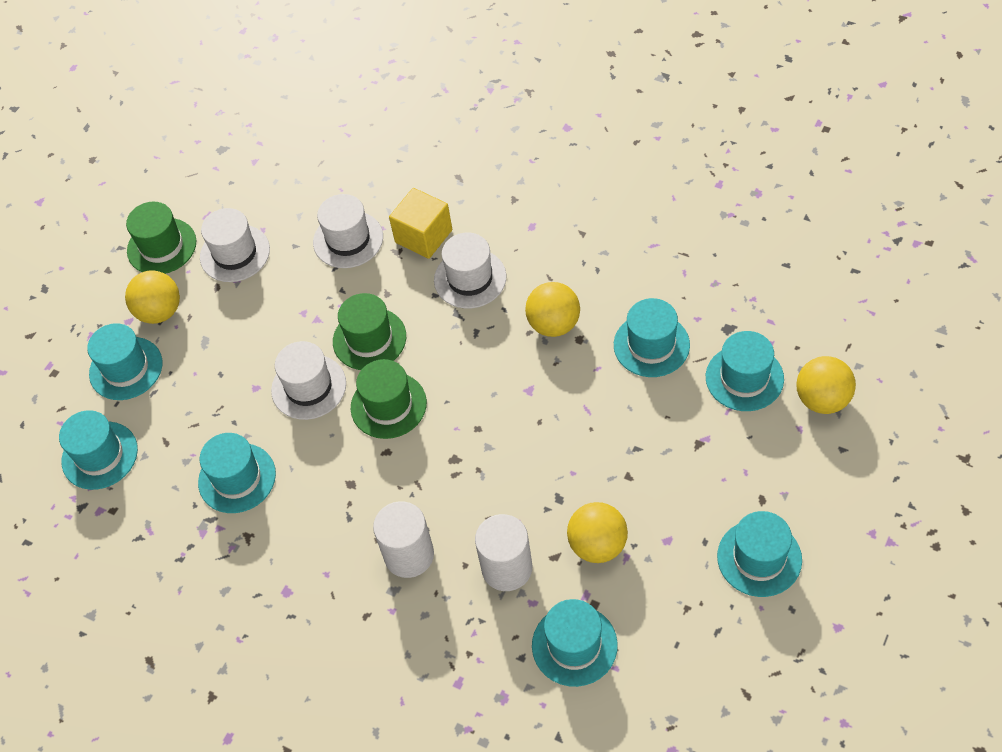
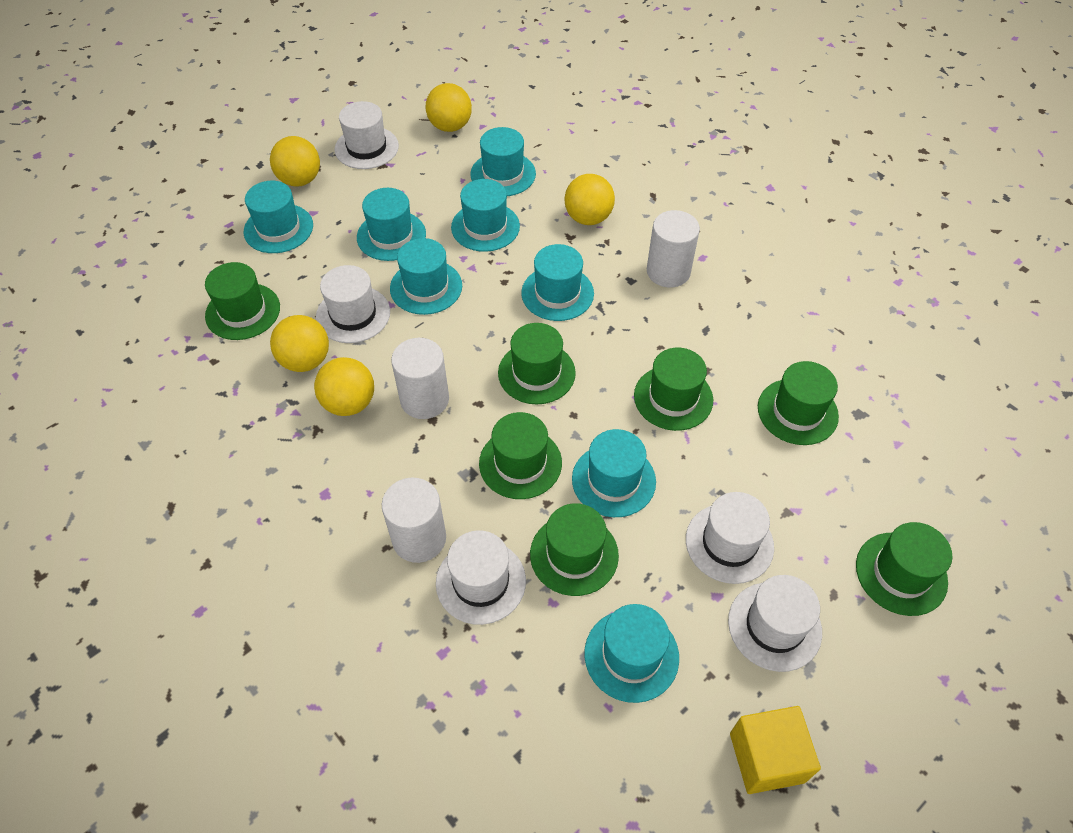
green hat: 3 -> 7
turquoise hat: 7 -> 8
white cylinder: 2 -> 3
white hat: 4 -> 5
yellow ball: 4 -> 5

